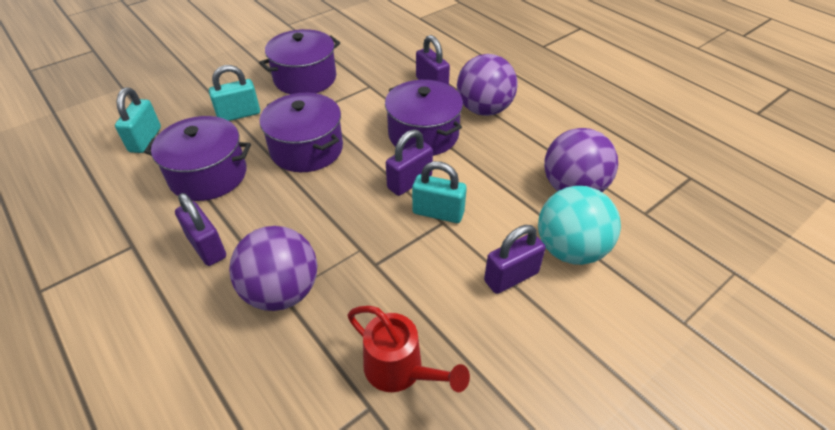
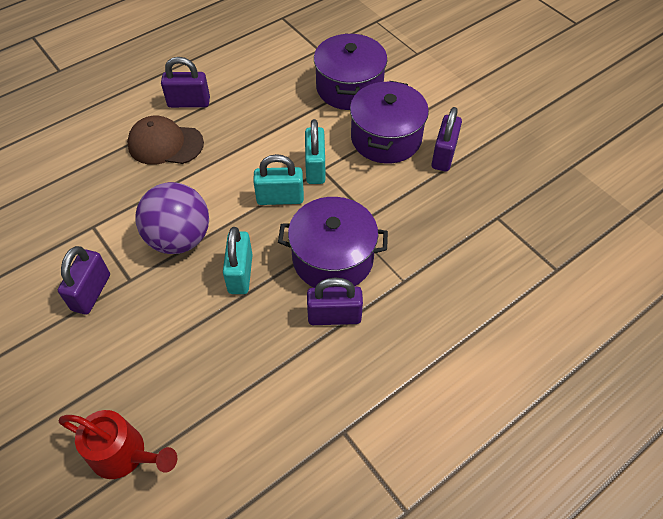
brown cap: 0 -> 1
purple ball: 3 -> 1
purple pot: 4 -> 3
turquoise ball: 1 -> 0

